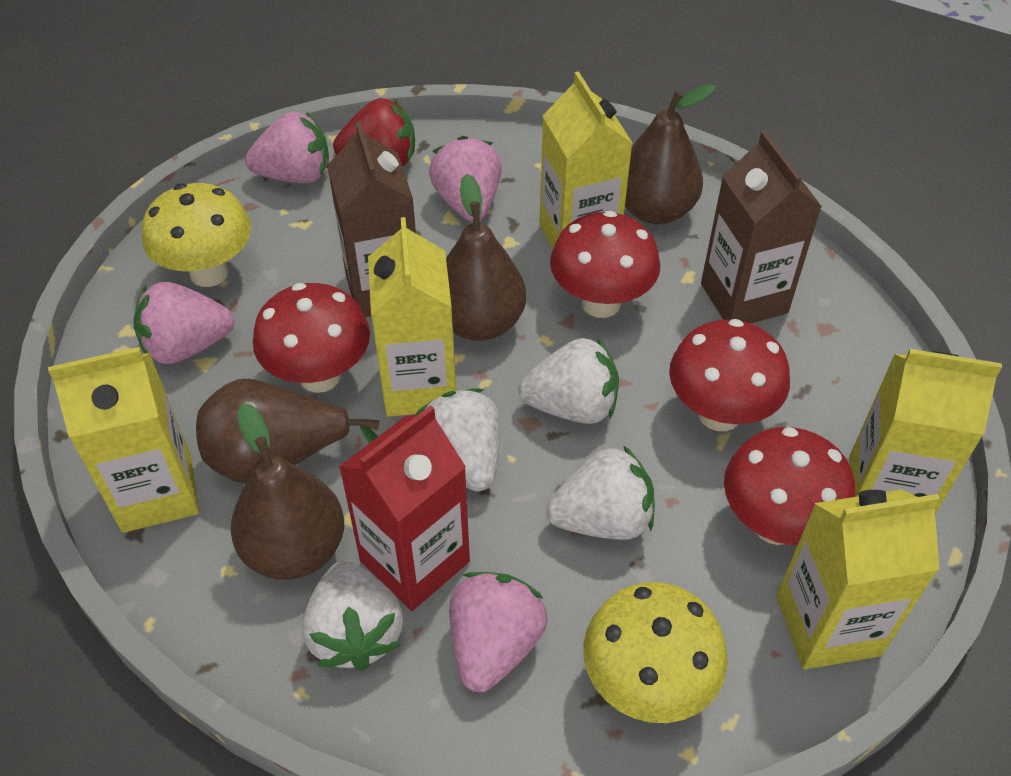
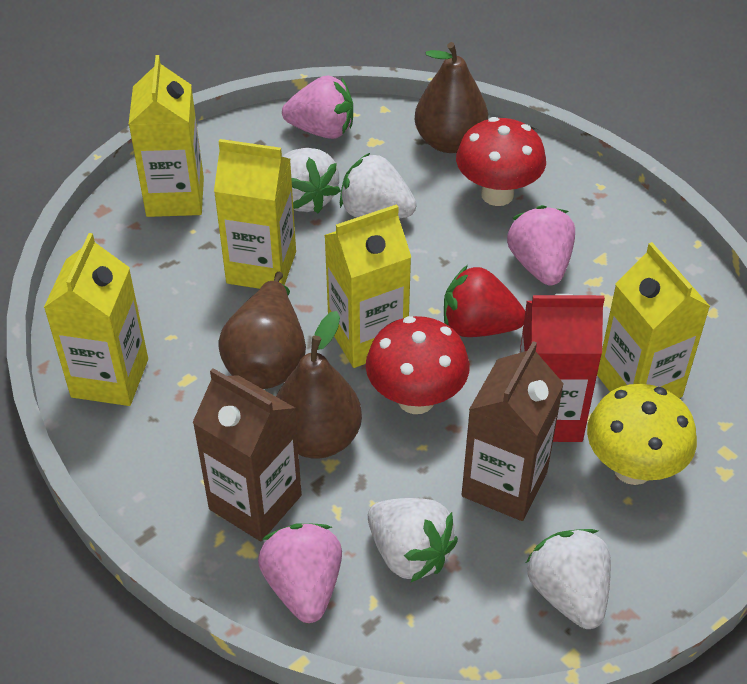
brown pear: 4 -> 3
pink strawberry: 4 -> 3
red mushroom: 4 -> 2
yellow mushroom: 2 -> 1

